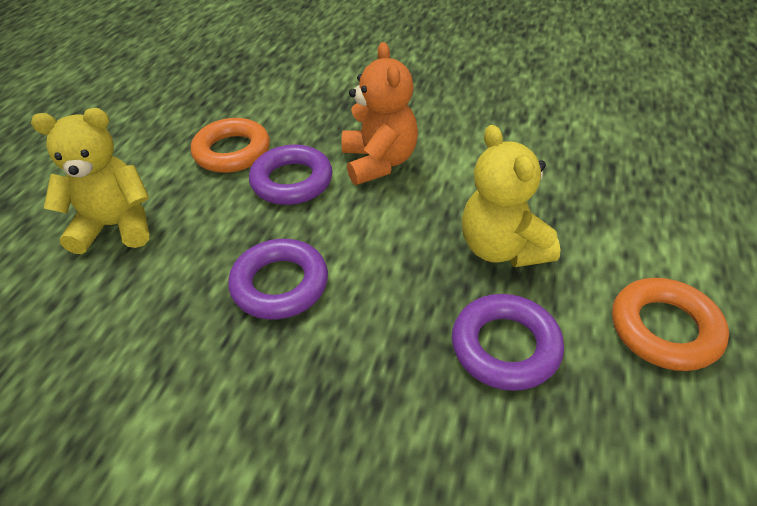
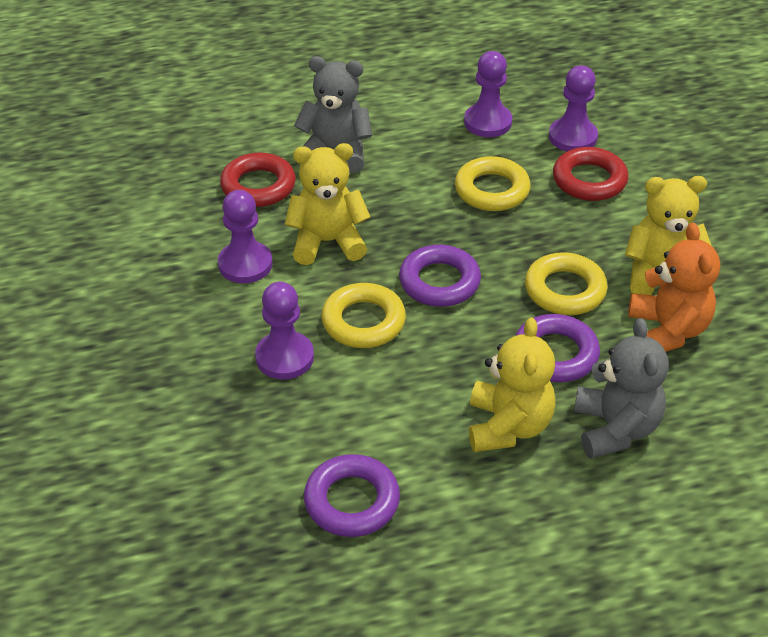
grey teddy bear: 0 -> 2
orange ring: 2 -> 0
purple pawn: 0 -> 4
red ring: 0 -> 2
yellow ring: 0 -> 3
yellow teddy bear: 2 -> 3

